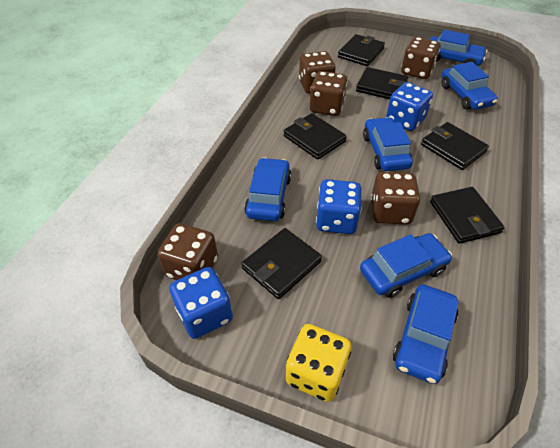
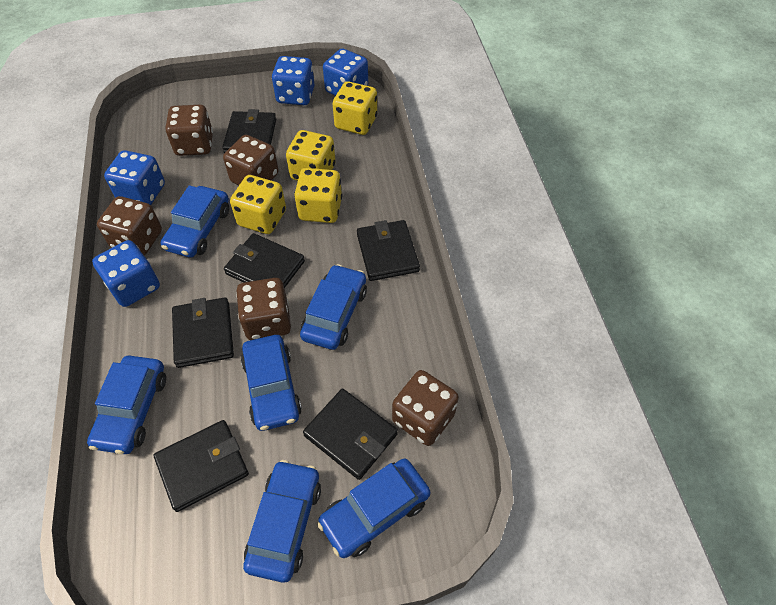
blue dice: 3 -> 4
yellow dice: 1 -> 4

